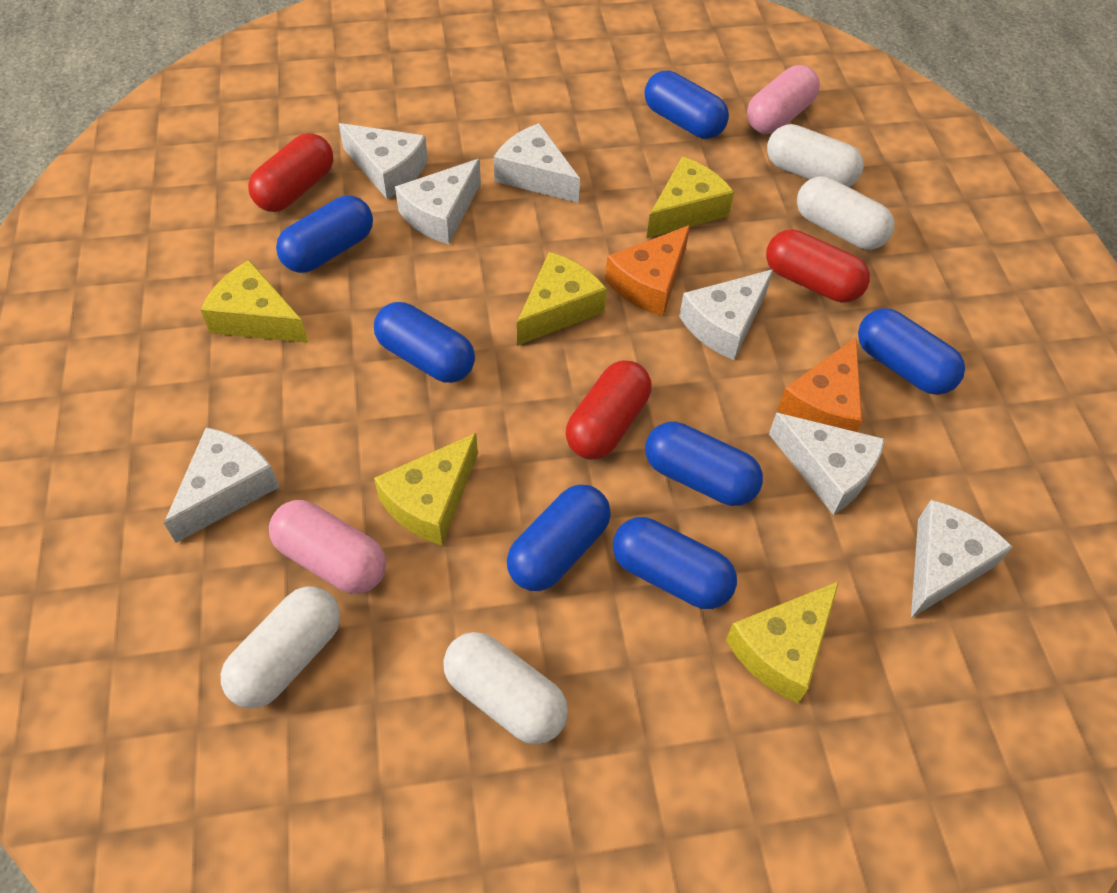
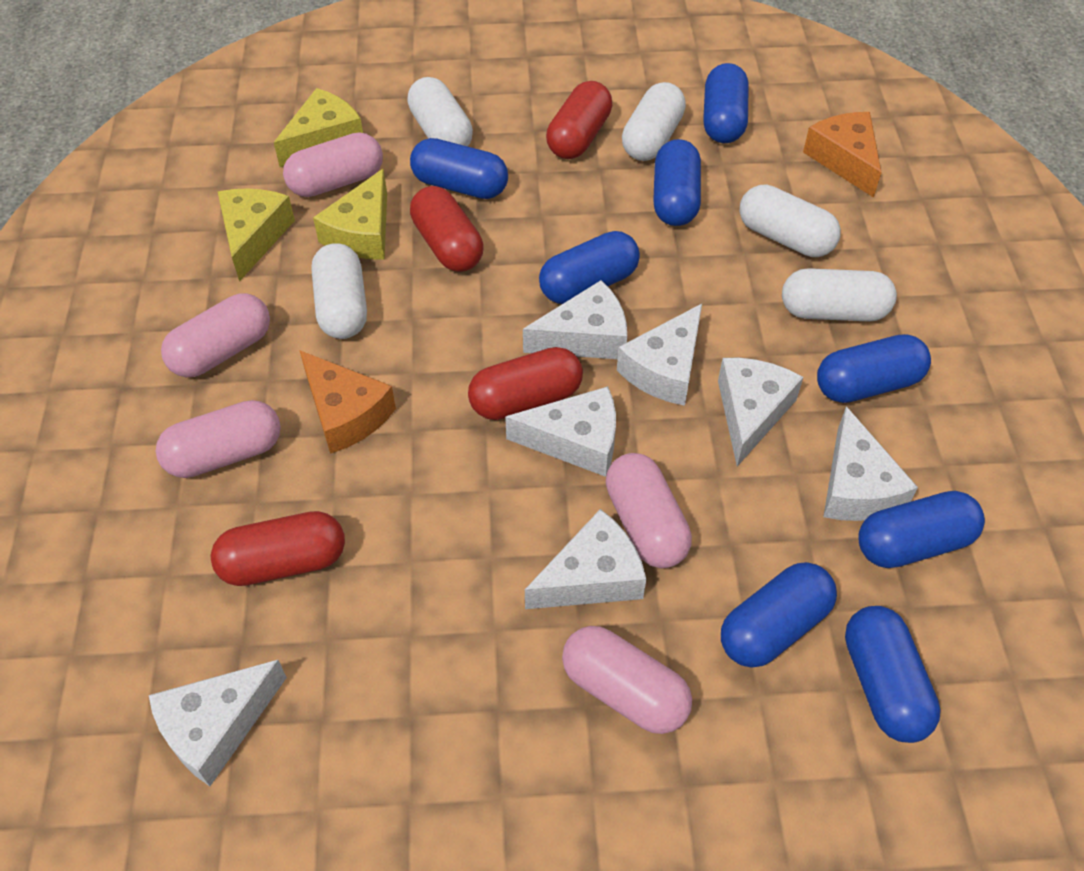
blue capsule: 7 -> 8
pink capsule: 2 -> 5
red capsule: 3 -> 4
white capsule: 4 -> 5
yellow cheese: 5 -> 3

